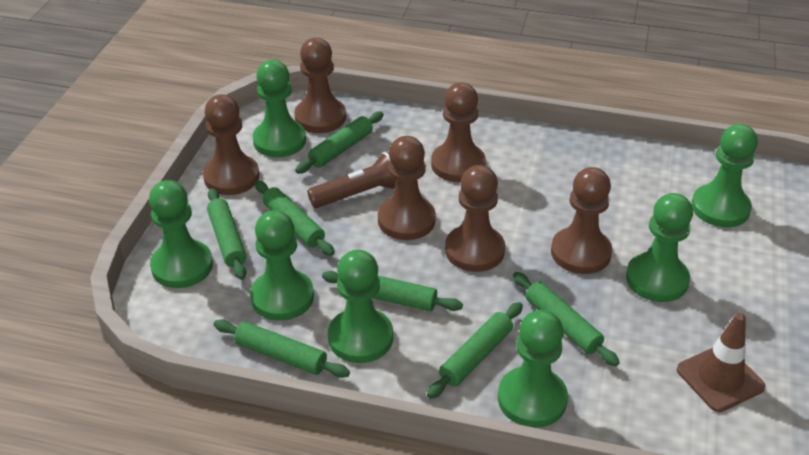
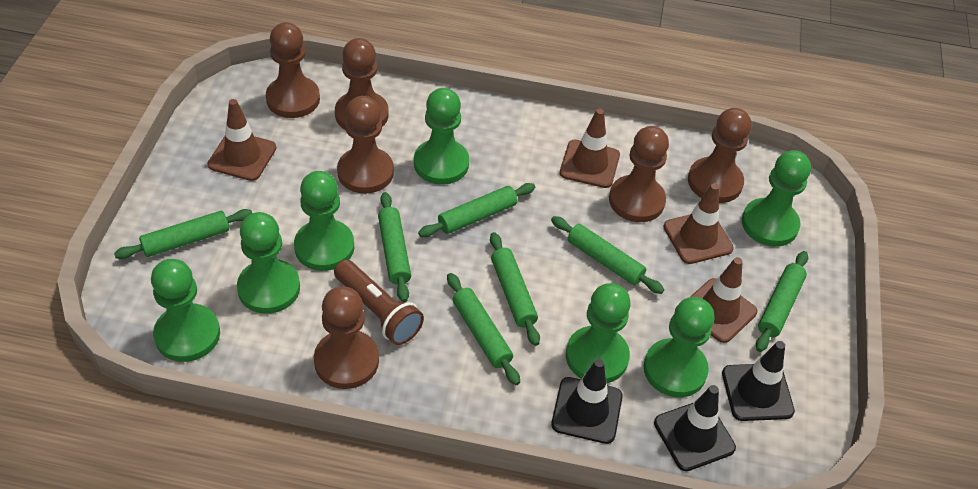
black traffic cone: 0 -> 3
brown traffic cone: 1 -> 4

